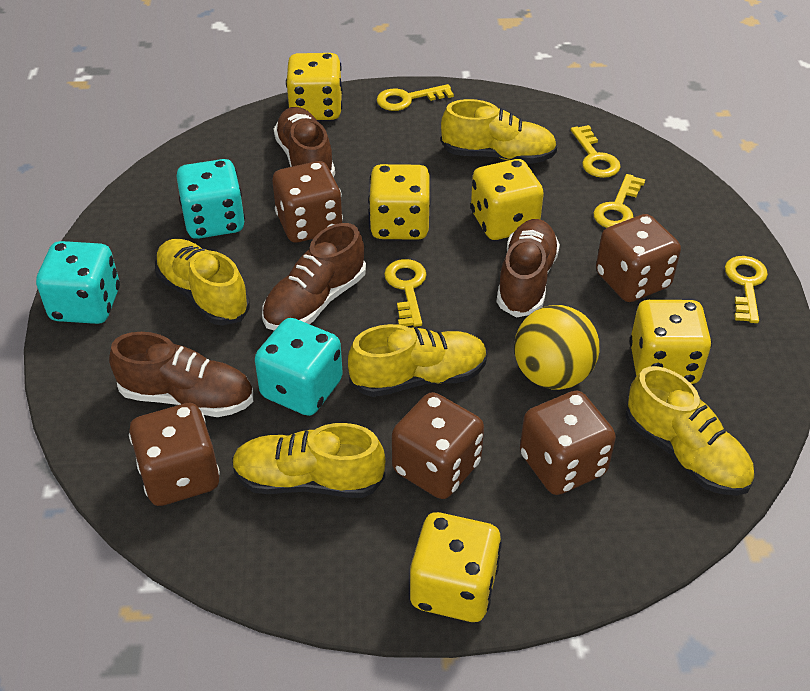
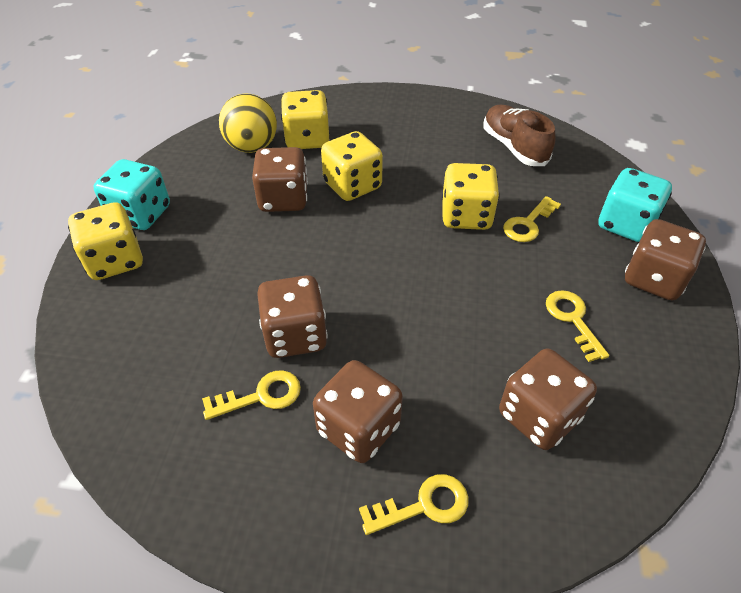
brown shoe: 4 -> 1
turquoise dice: 3 -> 2
yellow dice: 5 -> 4
yellow key: 5 -> 4
yellow shoe: 5 -> 0

